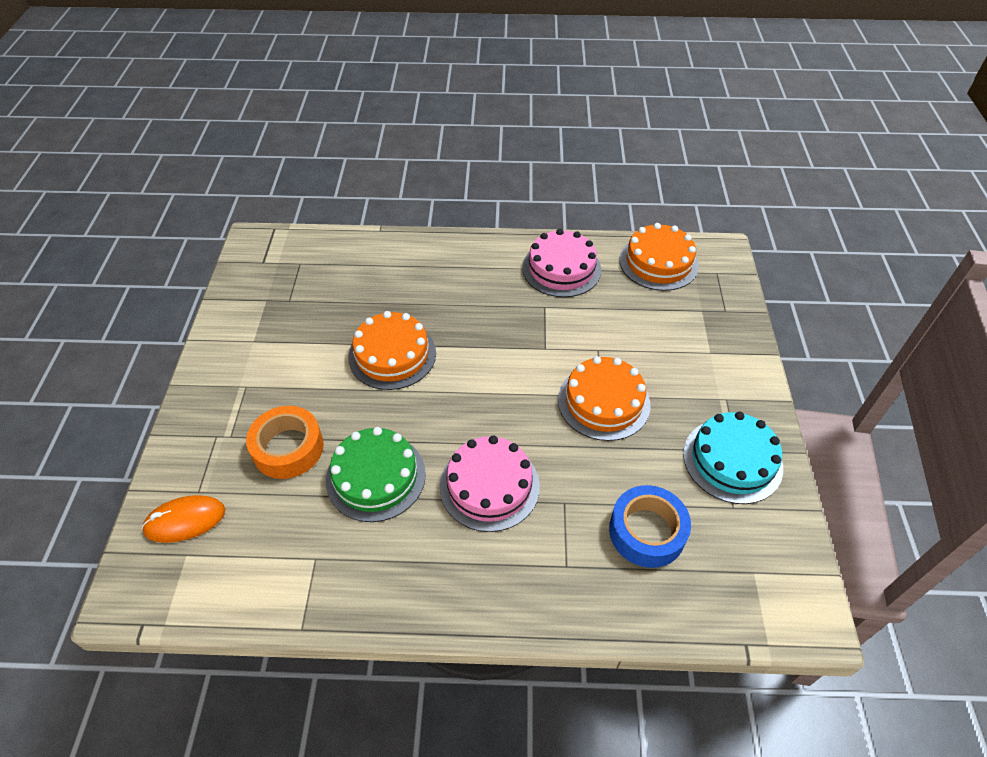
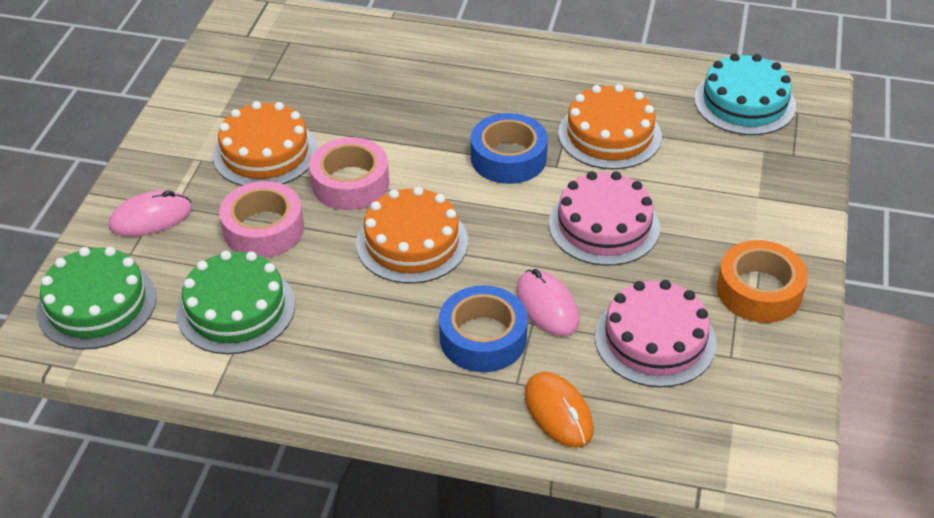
blue tape: 1 -> 2
green cake: 1 -> 2
pink mouse: 0 -> 2
pink tape: 0 -> 2

